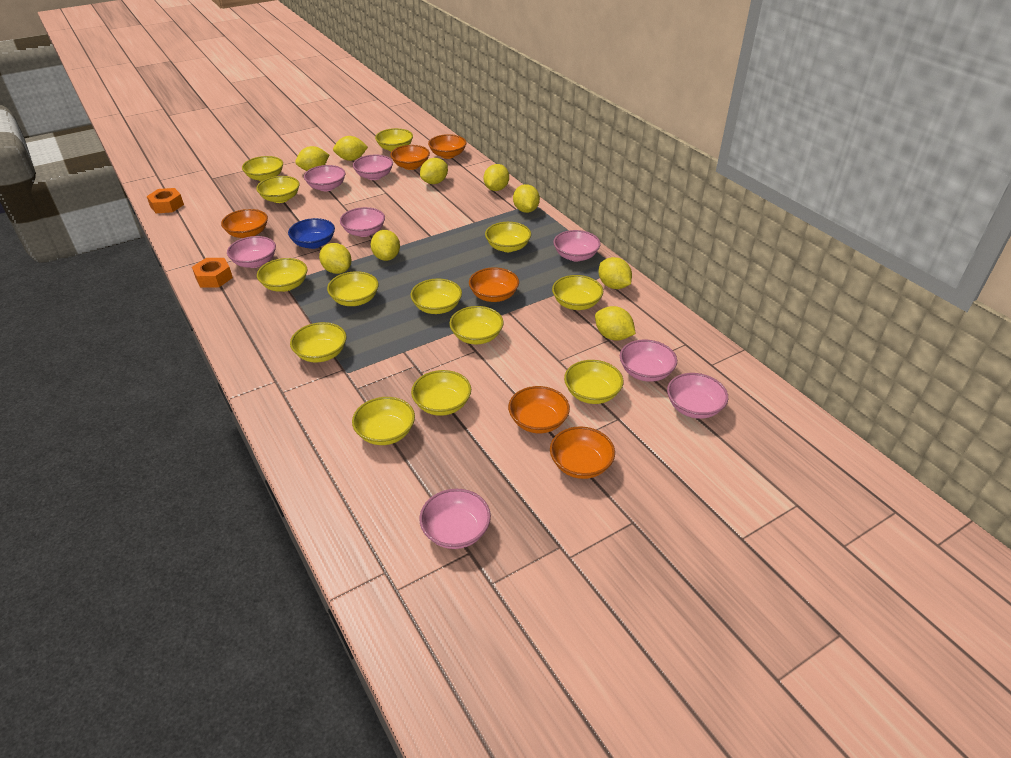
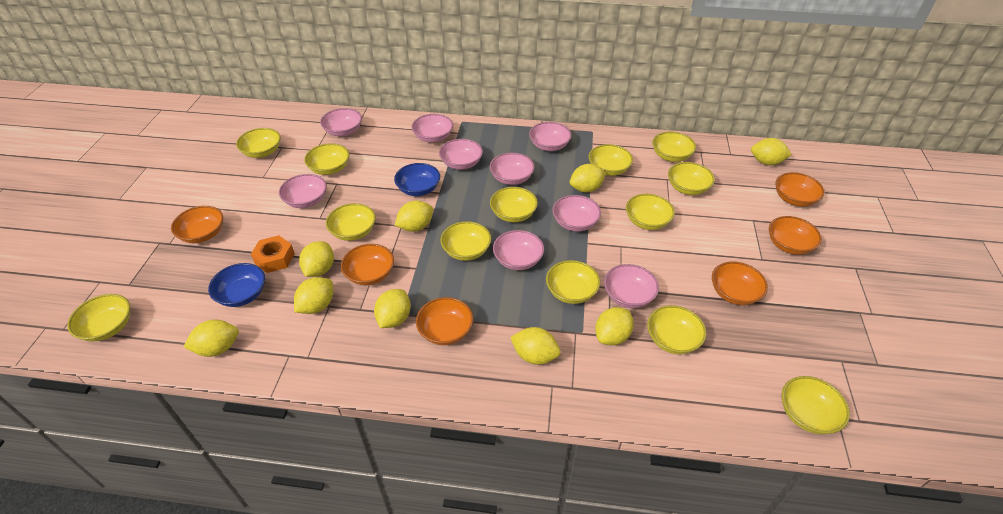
blue bowl: 1 -> 2
orange nut: 2 -> 1
pink bowl: 8 -> 9

